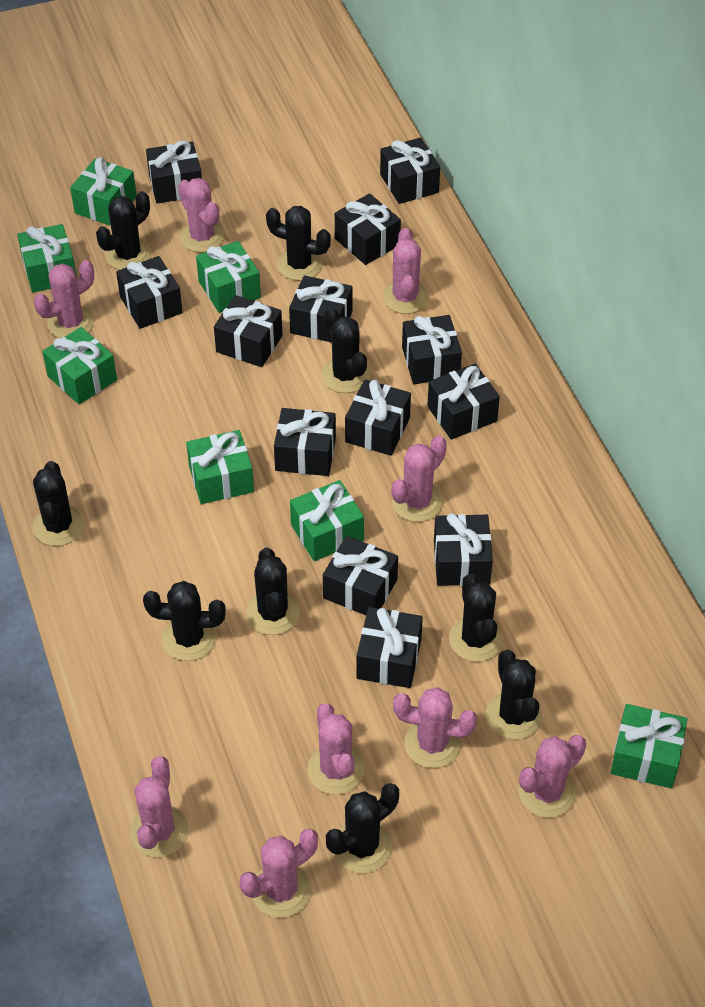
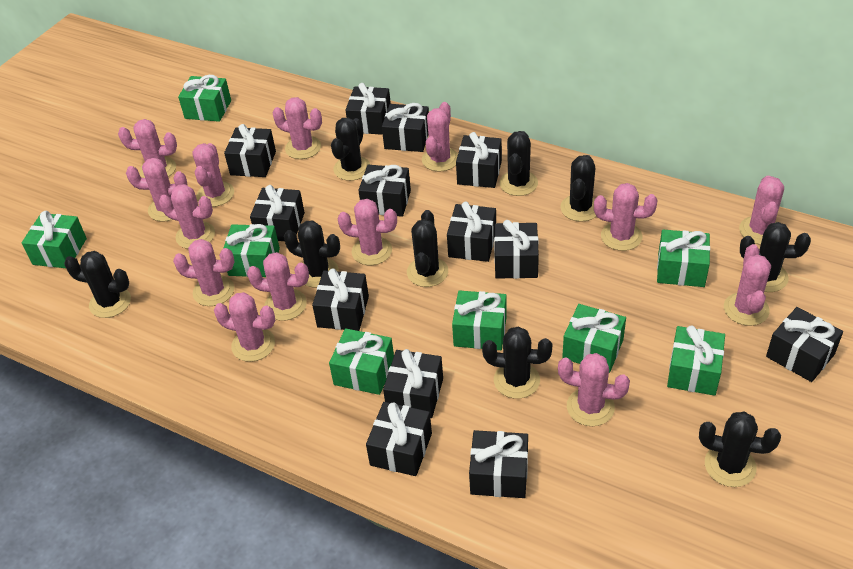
green gift: 7 -> 8
pink cactus: 9 -> 14

